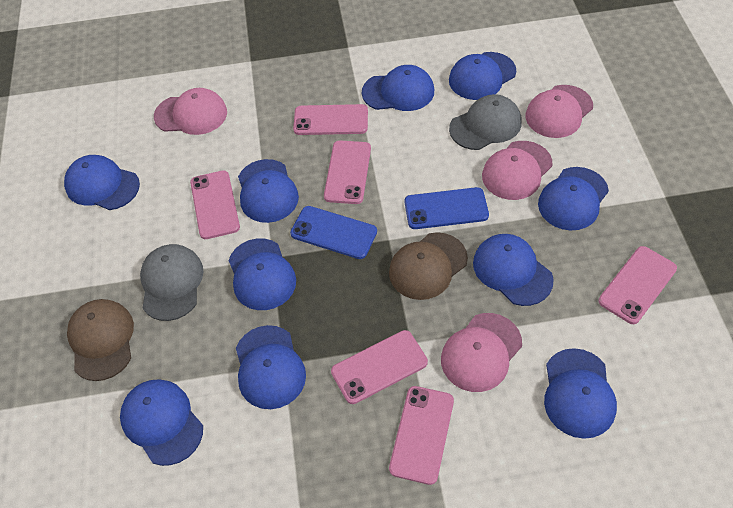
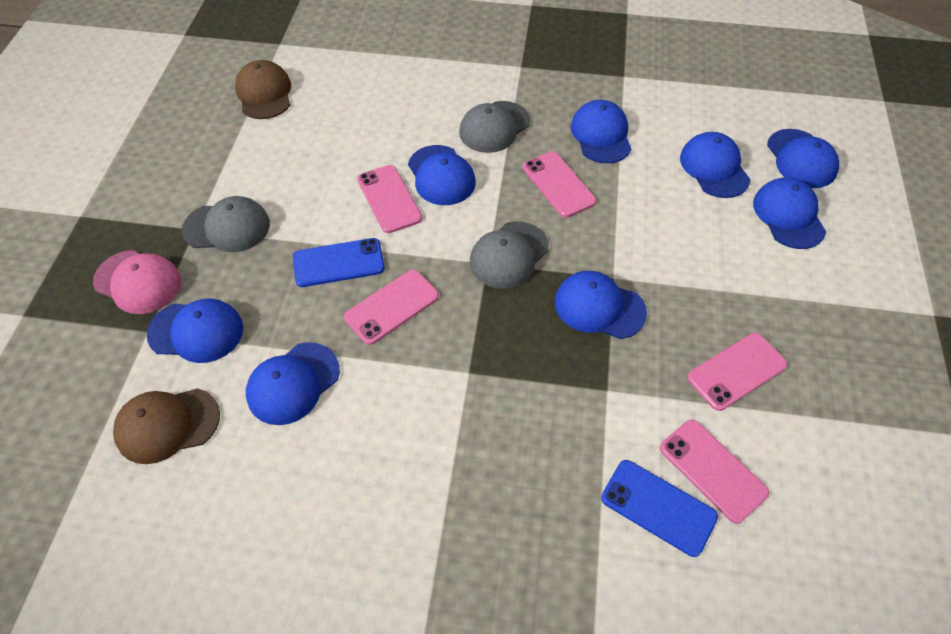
blue cap: 10 -> 8
grey cap: 2 -> 3
pink cap: 4 -> 1
pink phone: 6 -> 5

